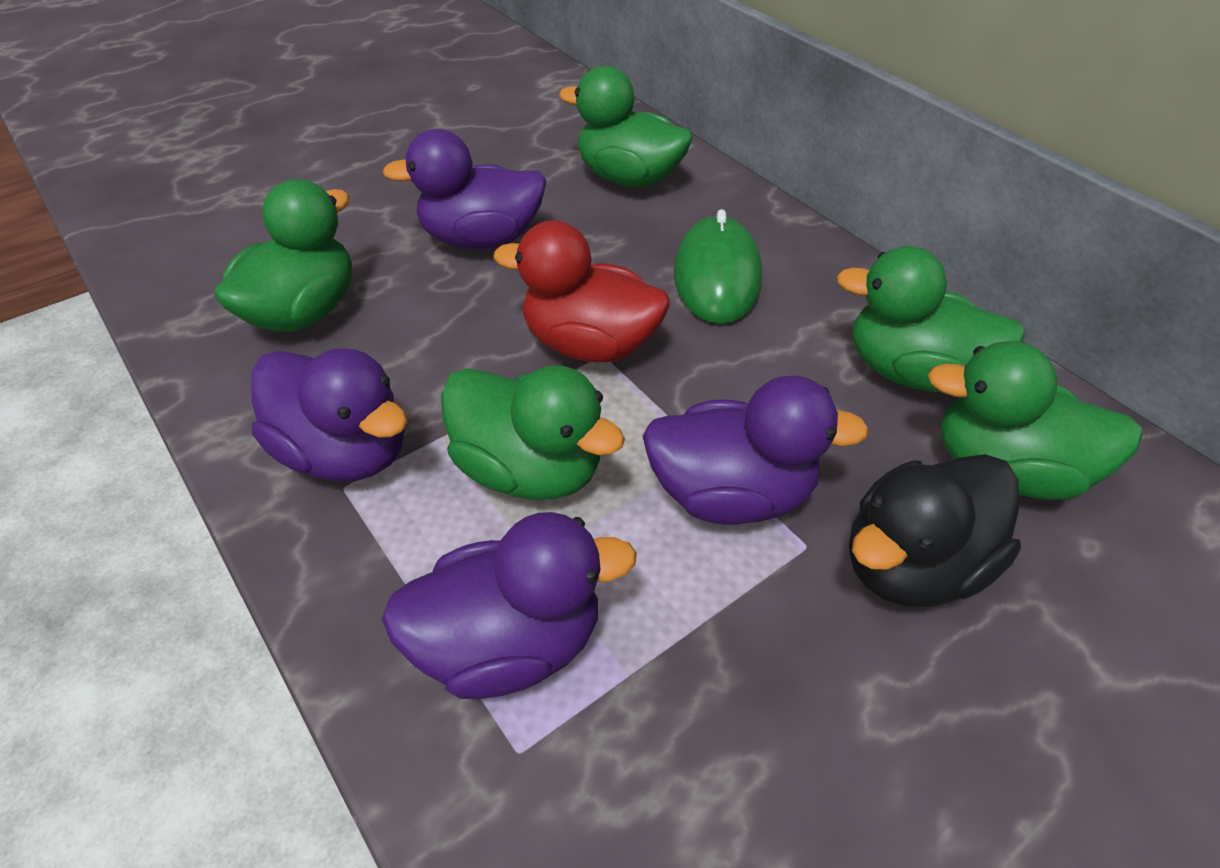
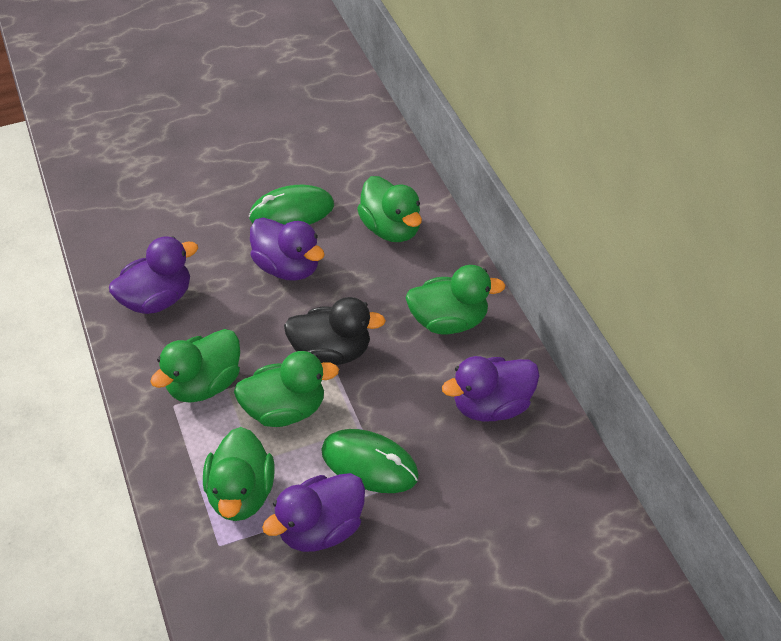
green mouse: 1 -> 2
red duck: 1 -> 0

